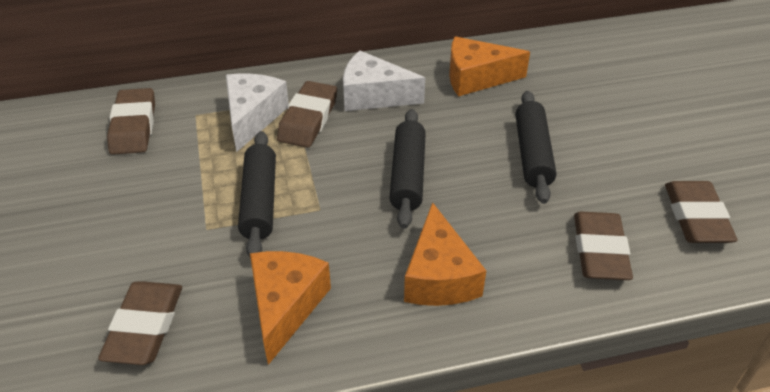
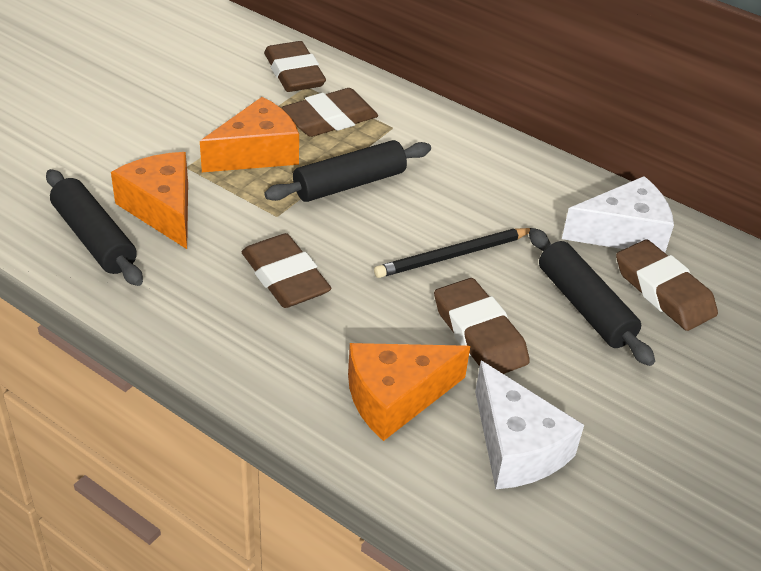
black pencil: 0 -> 1

